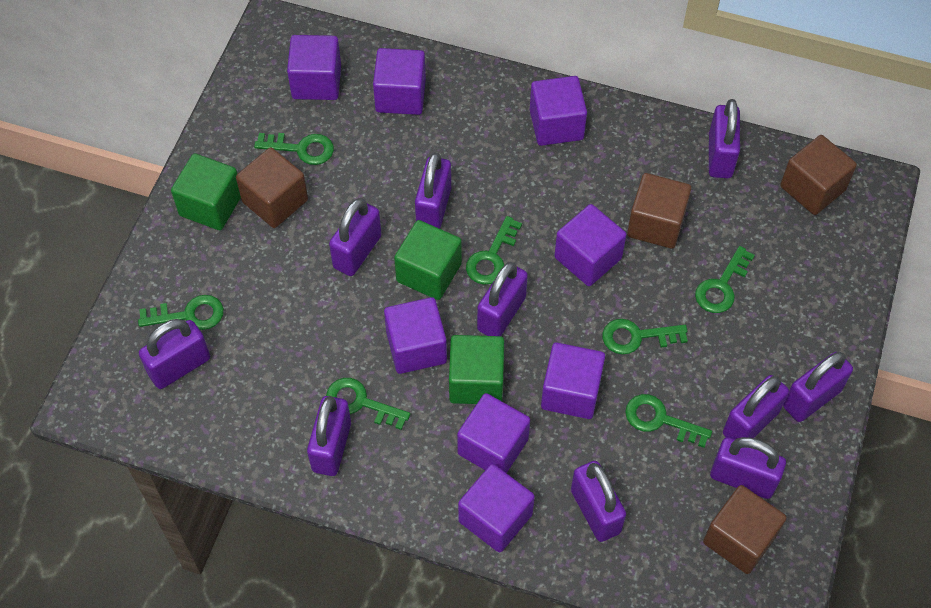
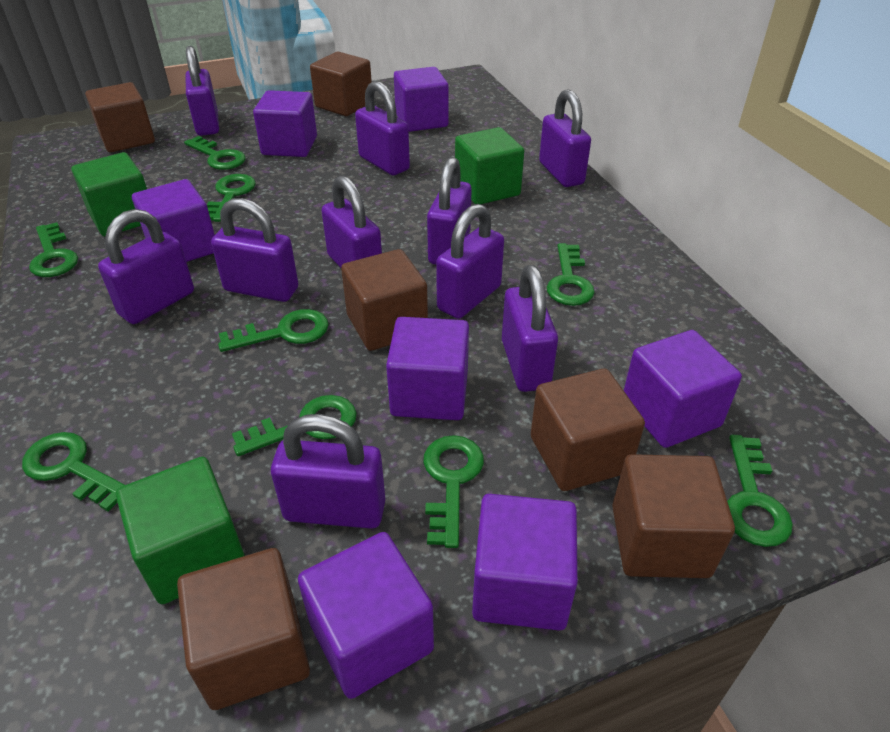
brown cube: 4 -> 6
green key: 7 -> 9
purple cube: 8 -> 7

